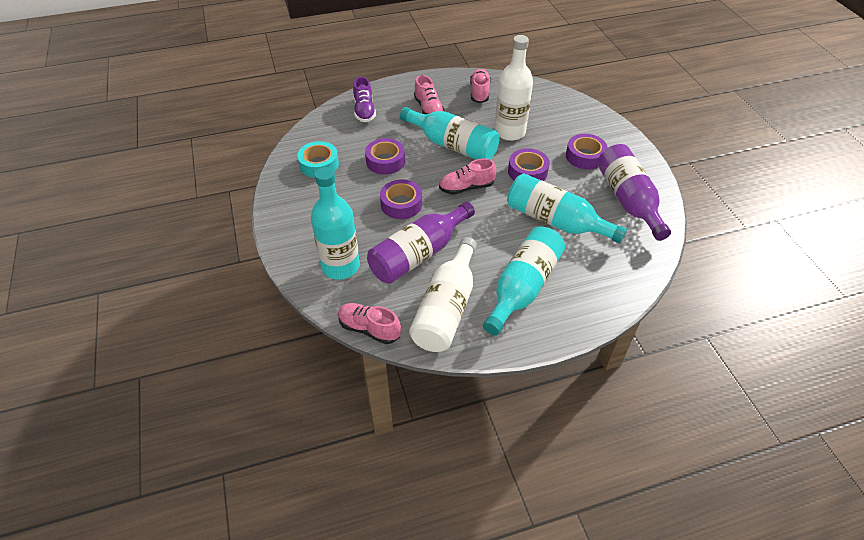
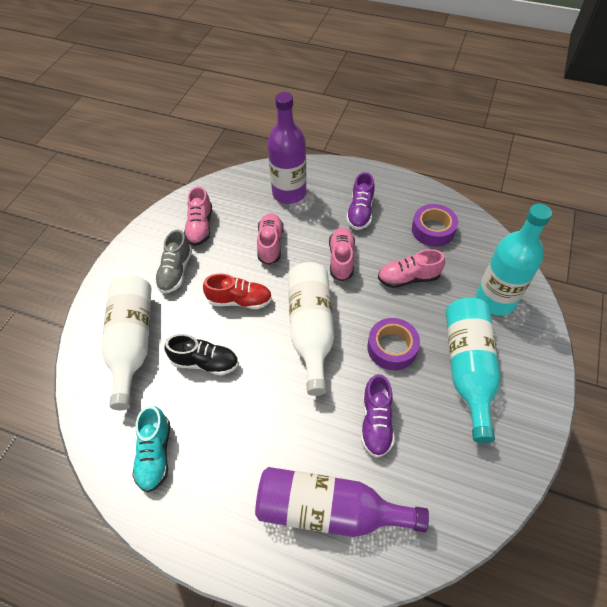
black shoe: 0 -> 1
grey shoe: 0 -> 1
purple shoe: 1 -> 2
purple tape: 4 -> 2
red shoe: 0 -> 1
turquoise bottle: 4 -> 2
turquoise shoe: 0 -> 1
turquoise tape: 1 -> 0

